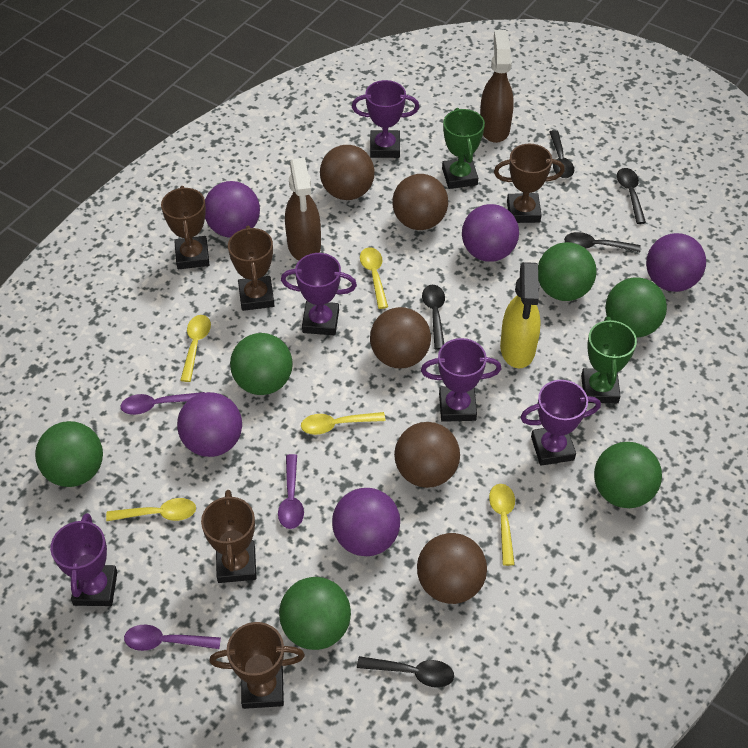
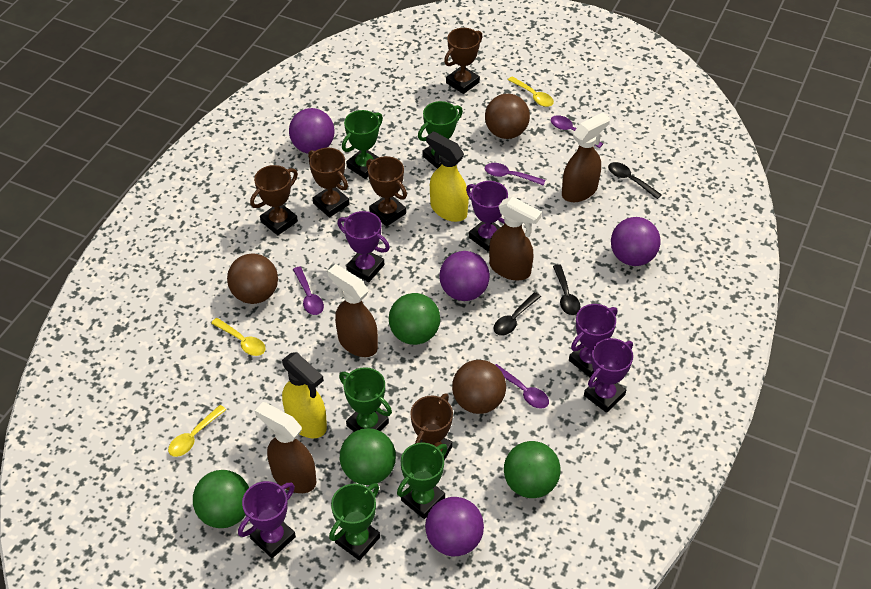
black spoon: 5 -> 3
brown ball: 5 -> 3
brown spray bottle: 2 -> 4
green ball: 6 -> 4
green trophy: 2 -> 5
purple ball: 5 -> 4
purple spoon: 3 -> 4
yellow spoon: 5 -> 3
yellow spray bottle: 1 -> 2

